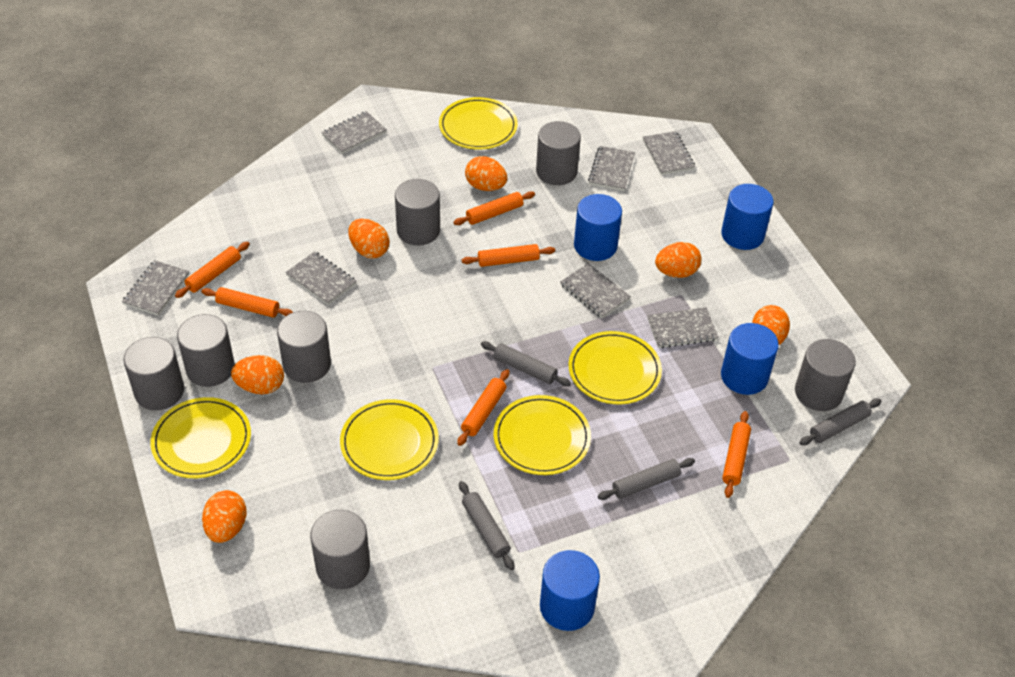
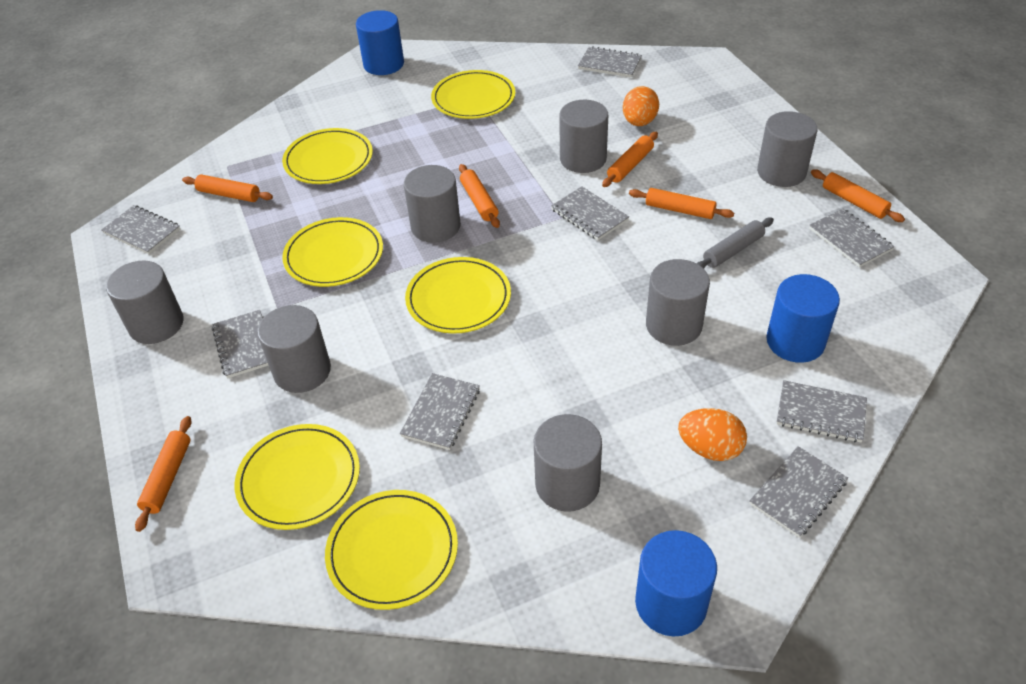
blue cylinder: 4 -> 3
grey notebook: 7 -> 8
grey rolling pin: 4 -> 1
orange egg: 6 -> 2
yellow plate: 5 -> 6

